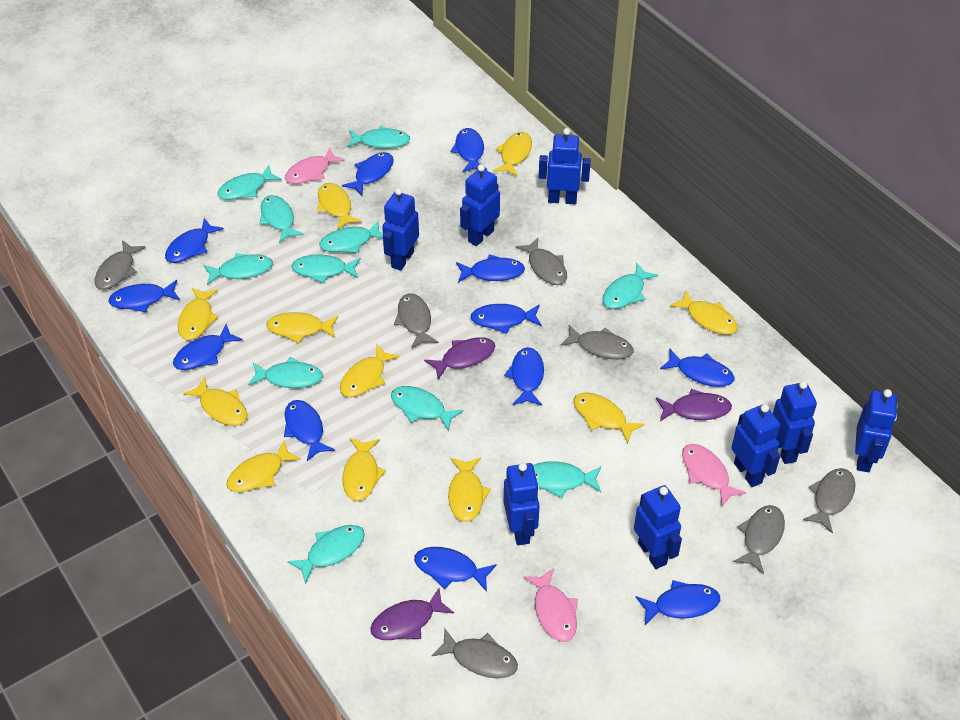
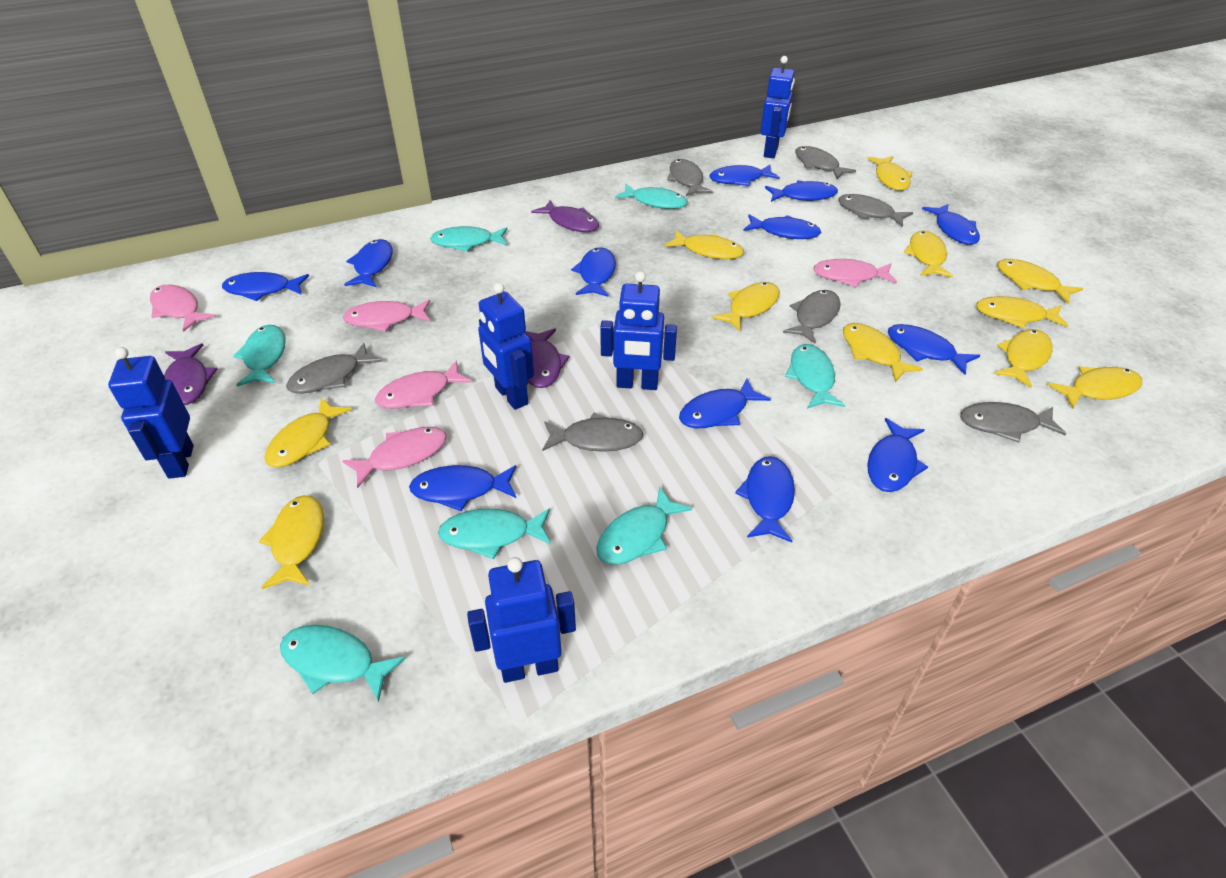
blue robot: 8 -> 5
pink fish: 3 -> 5
turquoise fish: 11 -> 7

